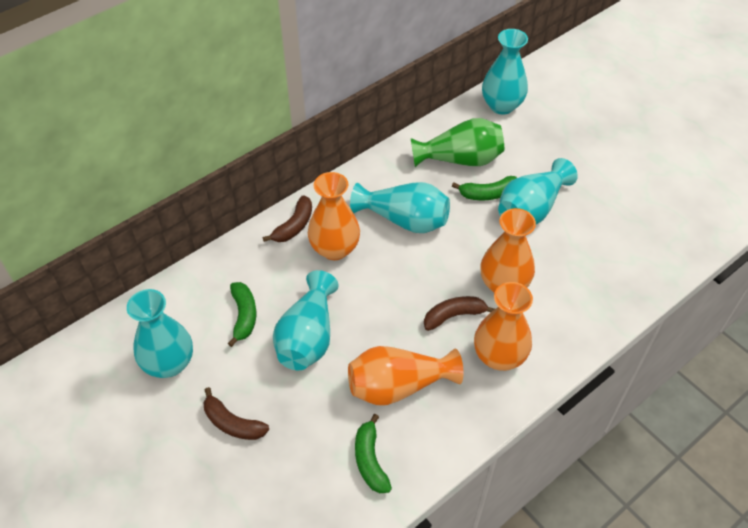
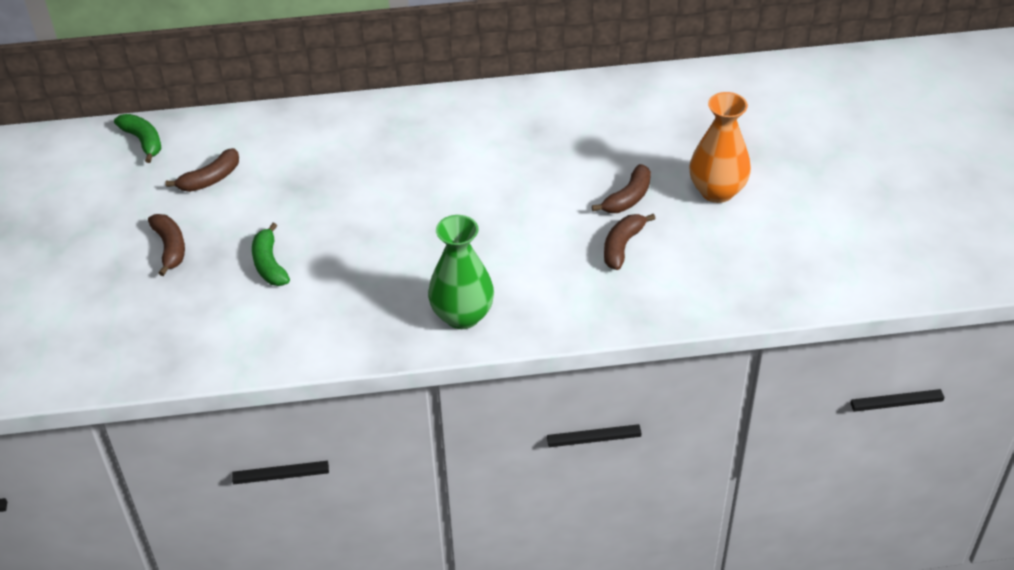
brown banana: 3 -> 4
green banana: 3 -> 2
orange vase: 4 -> 1
turquoise vase: 5 -> 0

